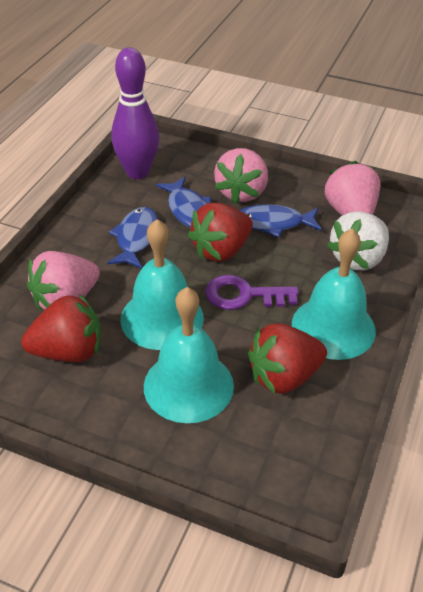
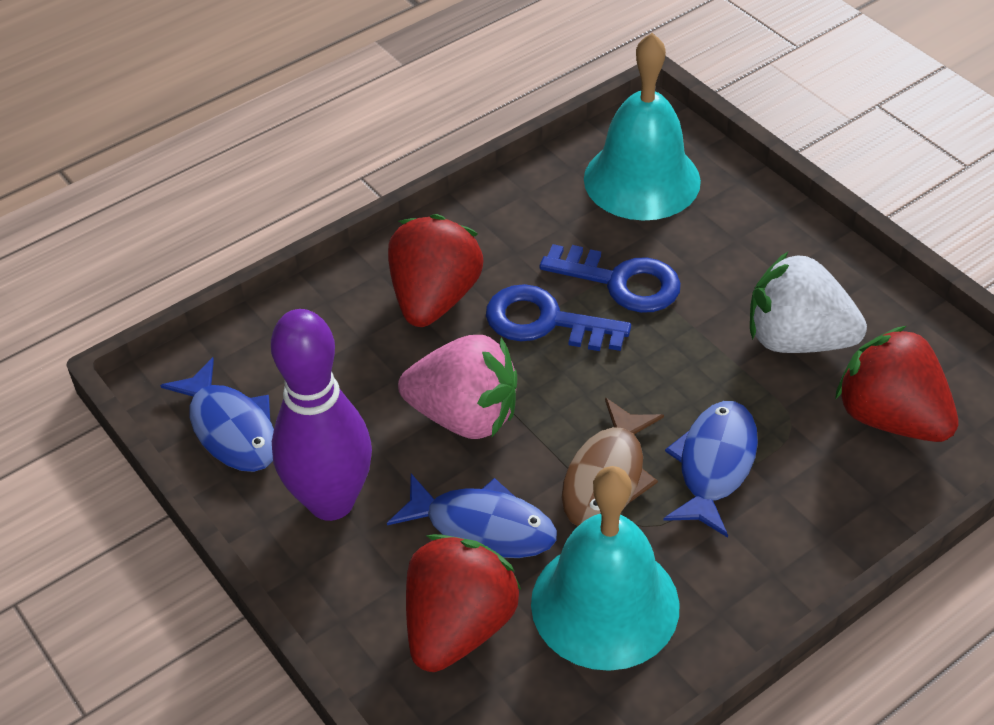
blue key: 0 -> 2
brown fish: 0 -> 1
pink strawberry: 3 -> 1
purple key: 1 -> 0
turquoise bell: 3 -> 2

